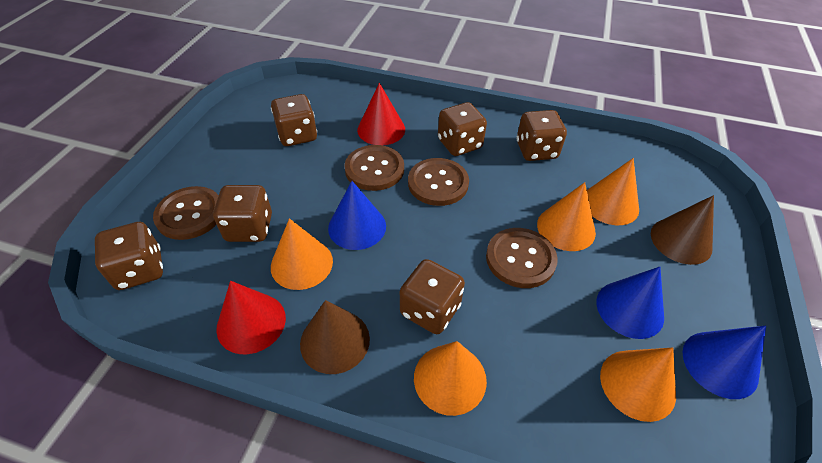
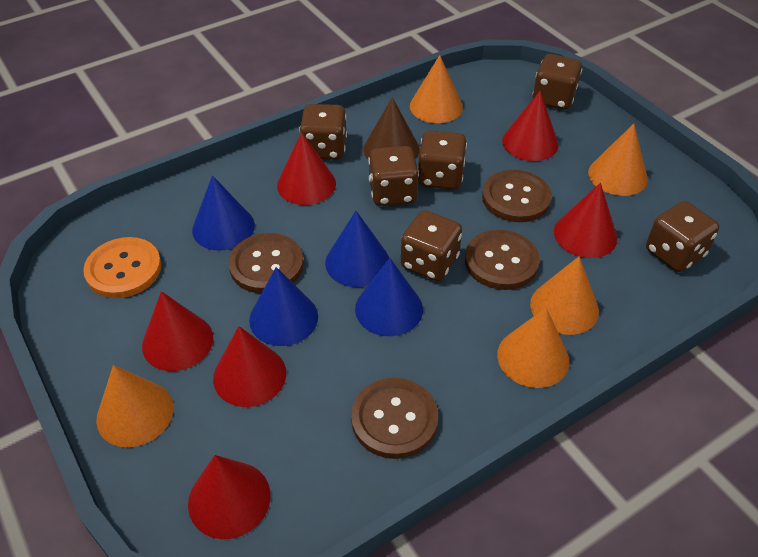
blue cone: 3 -> 4
brown cone: 2 -> 1
orange button: 0 -> 1
red cone: 2 -> 6

